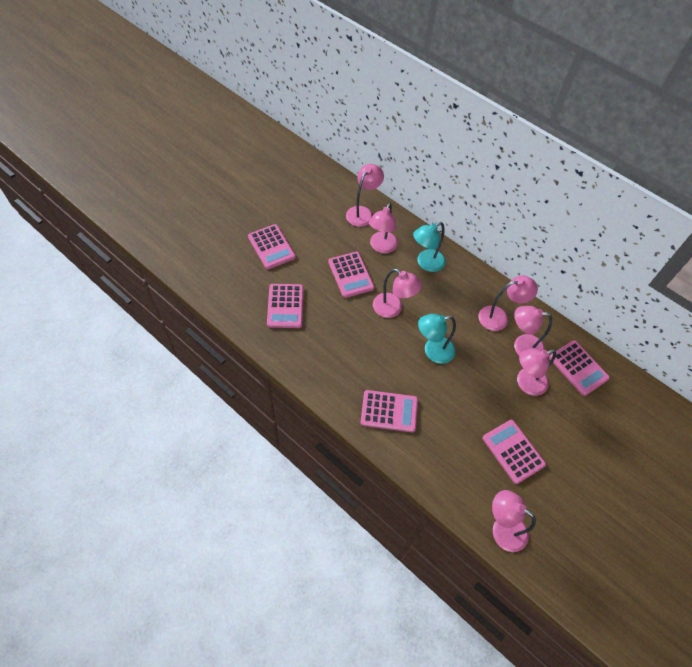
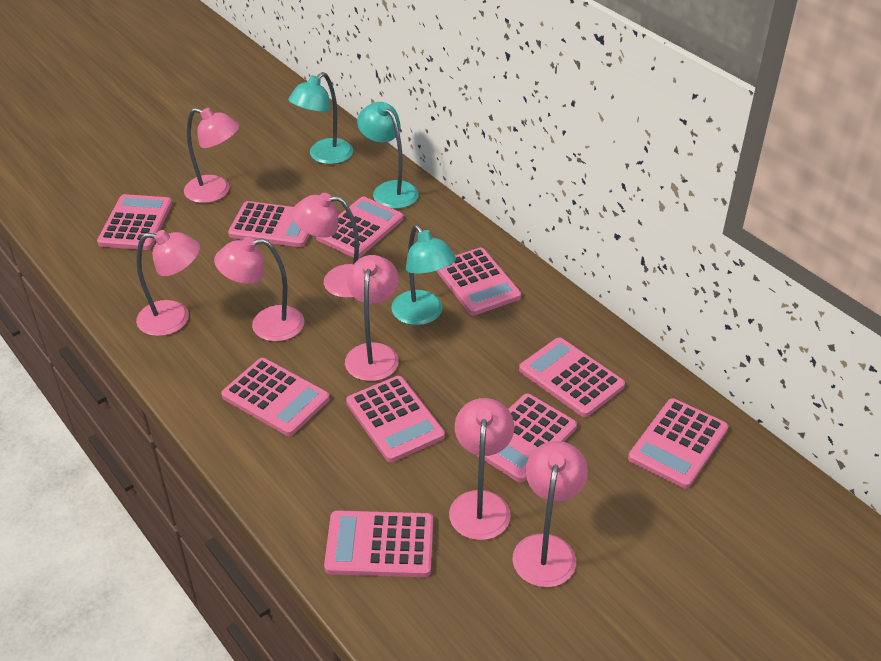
pink calculator: 6 -> 10
turquoise lamp: 2 -> 3

